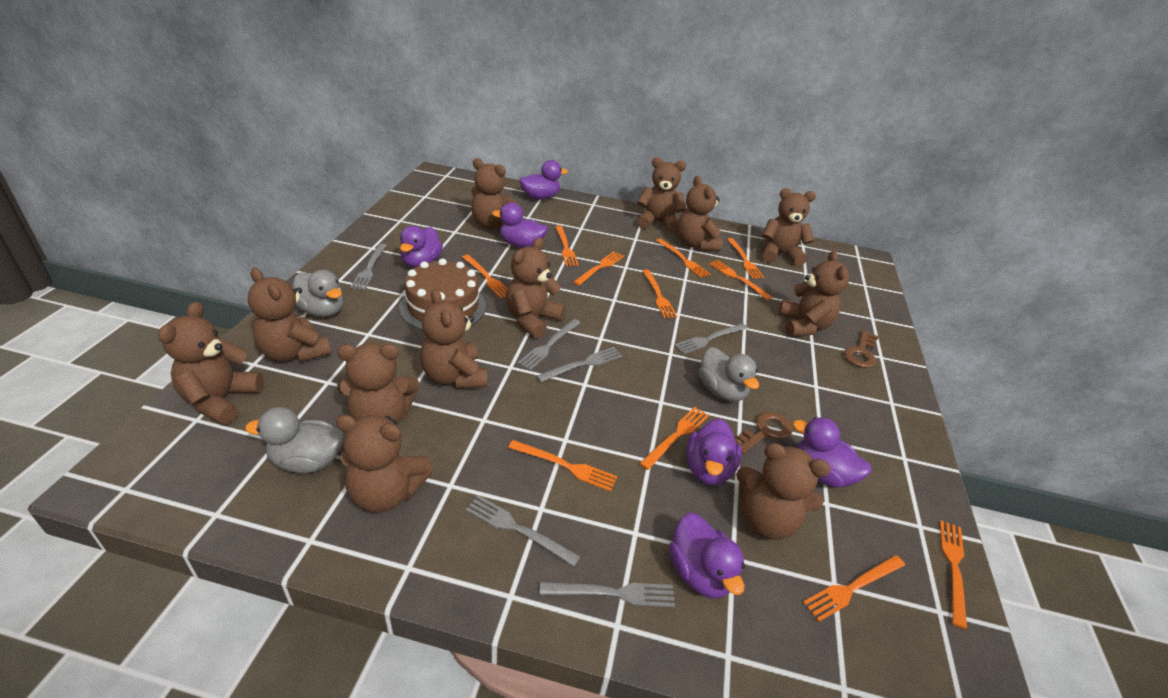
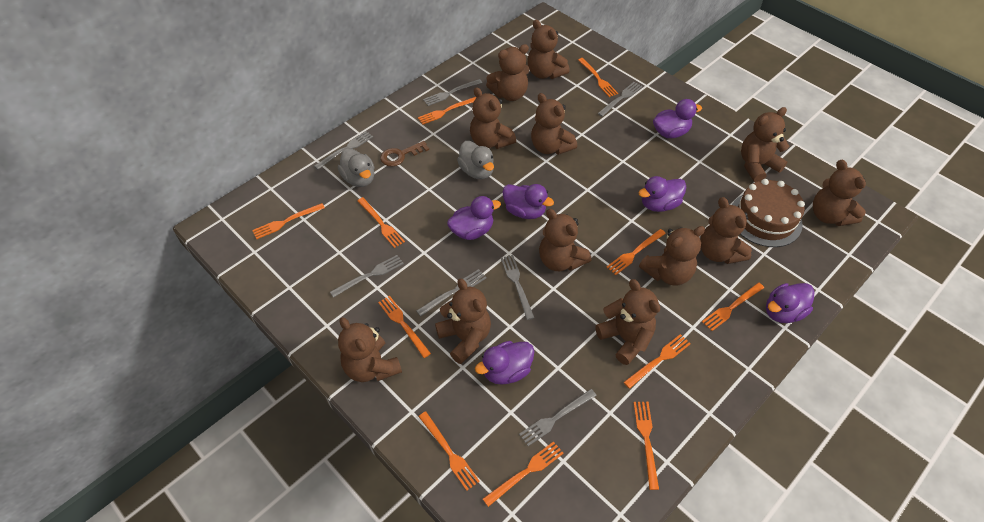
brown key: 2 -> 1
grey duck: 3 -> 2
grey fork: 6 -> 7

